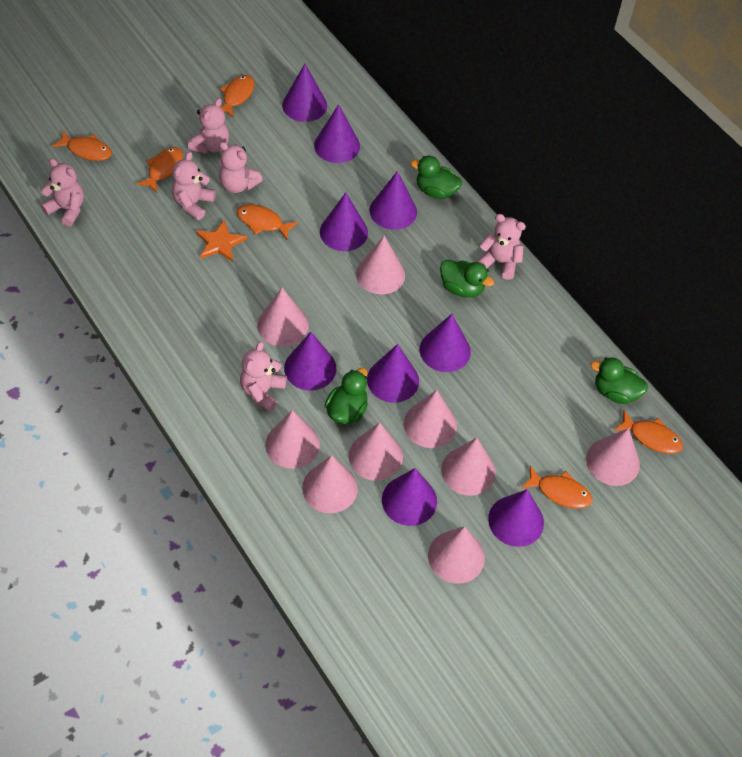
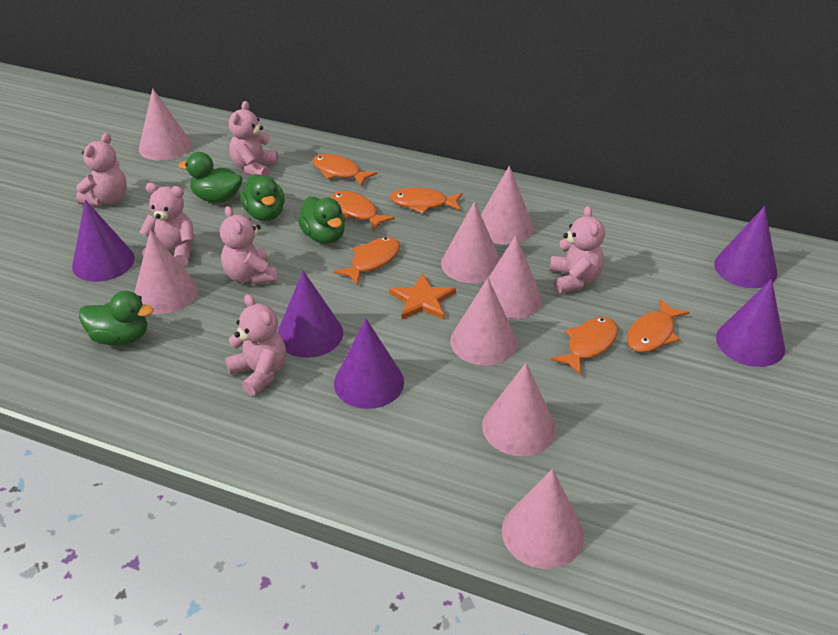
pink cone: 9 -> 8
purple cone: 9 -> 5

